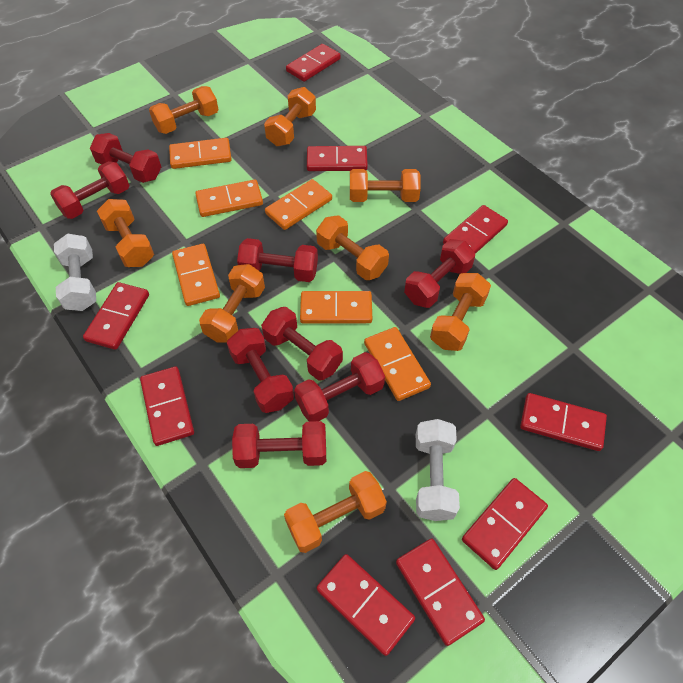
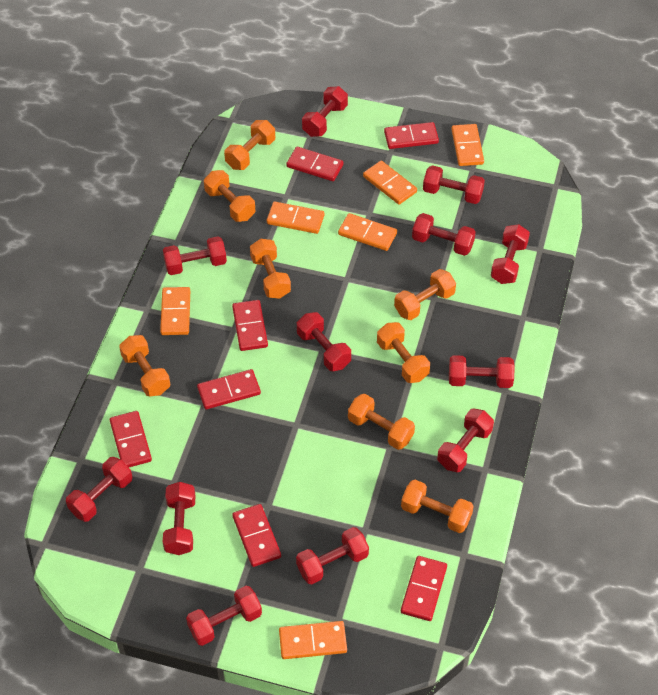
red domino: 9 -> 7
red dumbbell: 8 -> 12
white dumbbell: 2 -> 0

